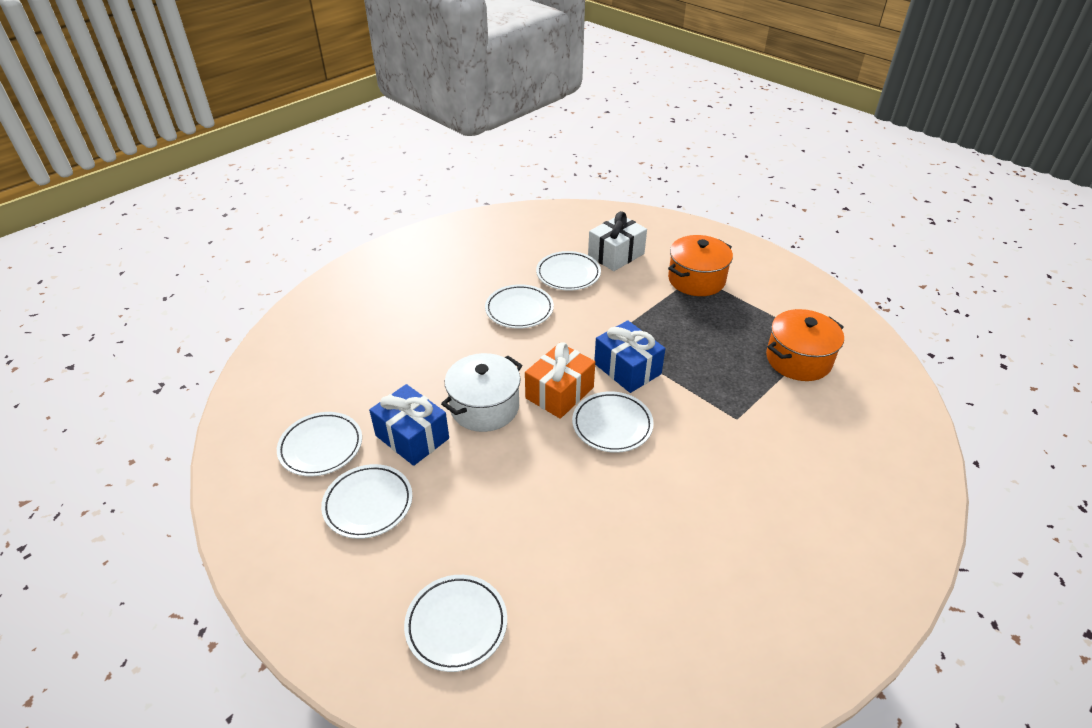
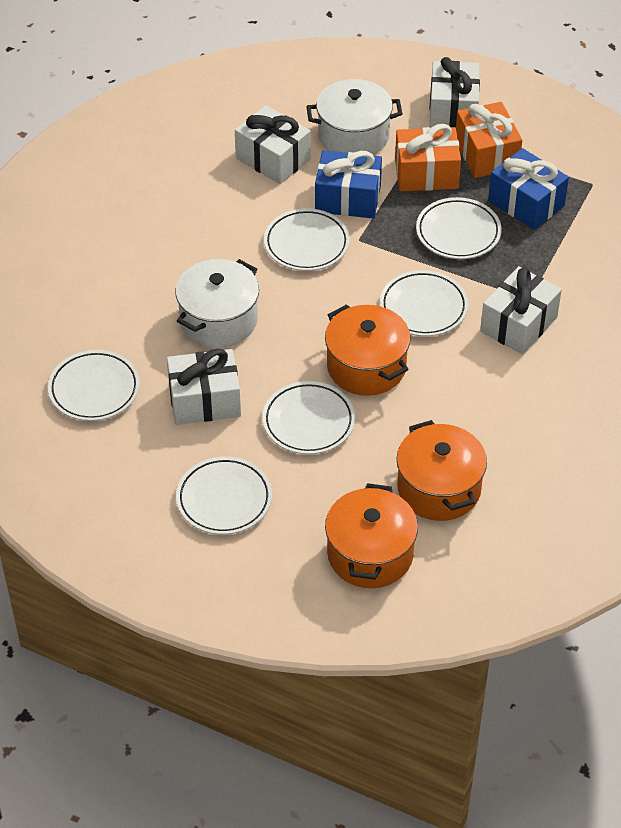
orange gift: 1 -> 2
orange pot: 2 -> 3
white gift: 1 -> 4
white pot: 1 -> 2

